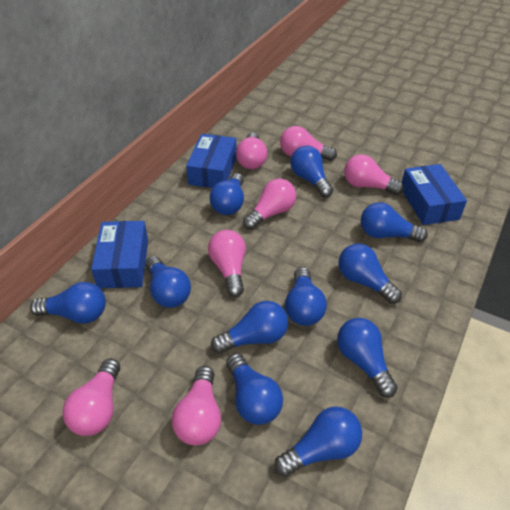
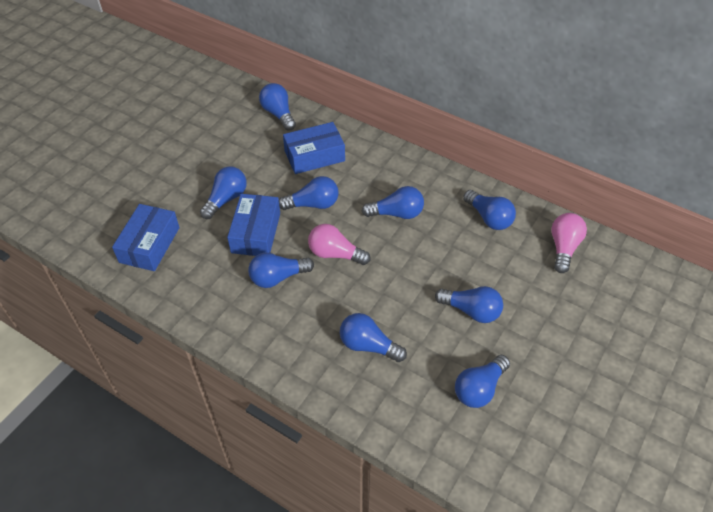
blue light bulb: 11 -> 9
pink light bulb: 7 -> 2

